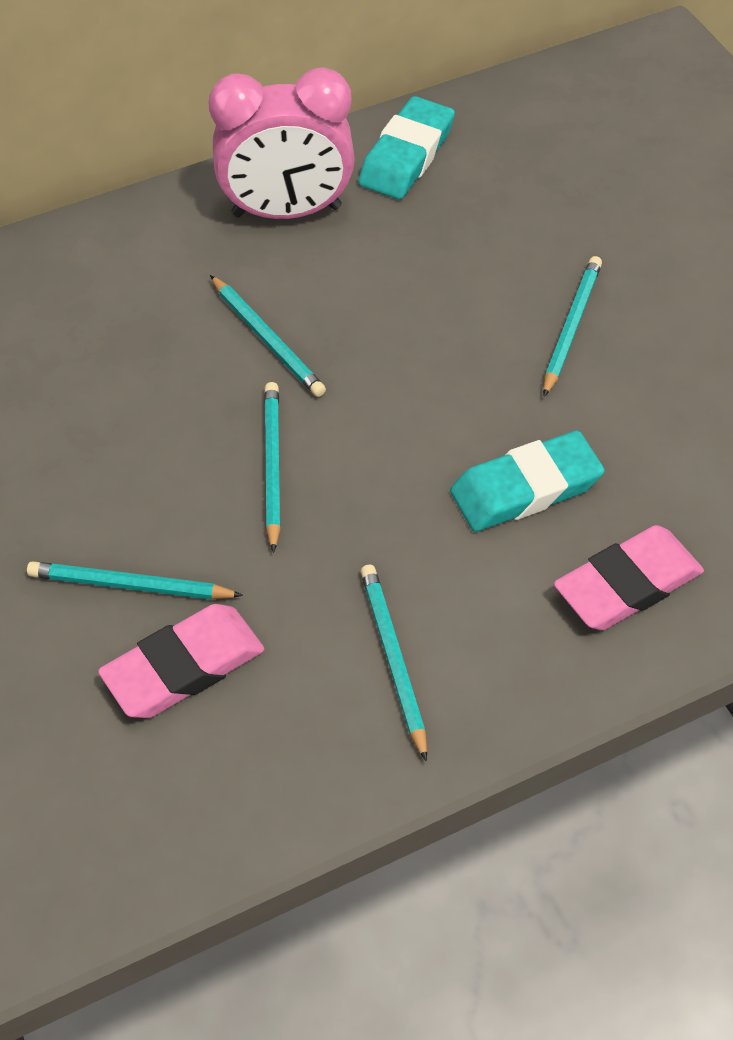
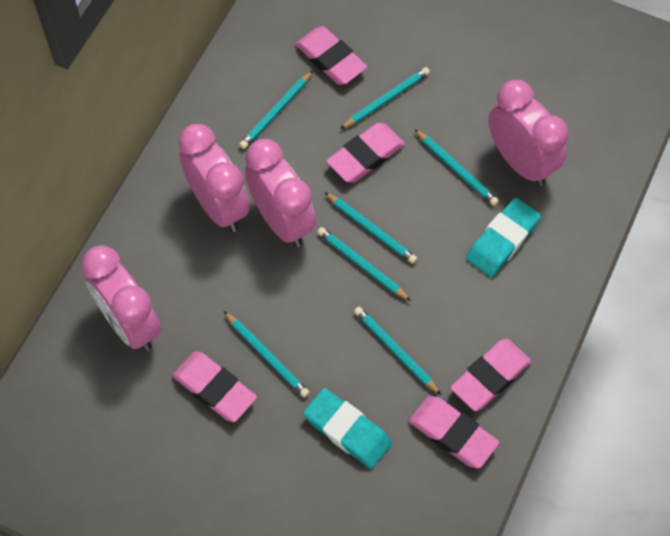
pink clock: 1 -> 4
pink eraser: 2 -> 5
turquoise pencil: 5 -> 7

